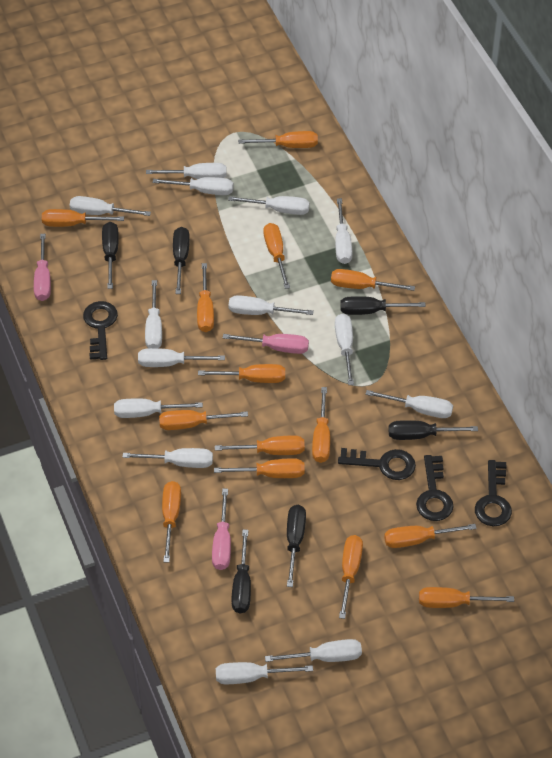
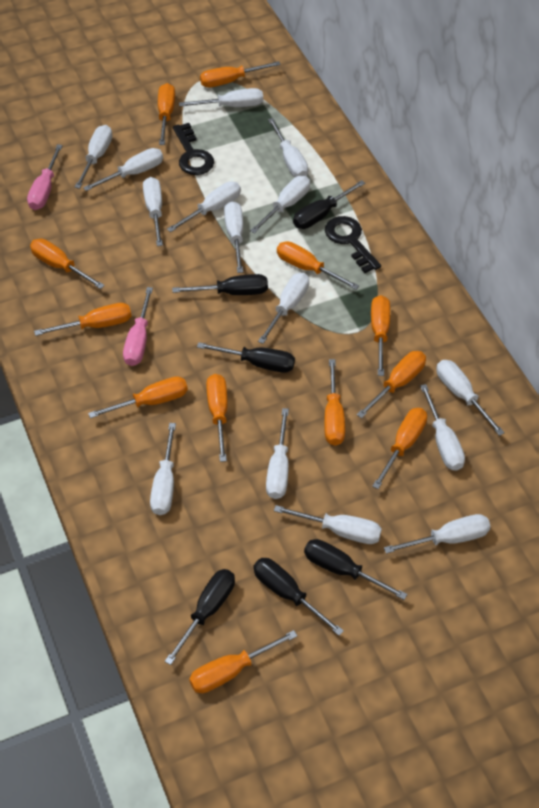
black key: 4 -> 2
orange screwdriver: 14 -> 12
pink screwdriver: 3 -> 2
white screwdriver: 14 -> 15

